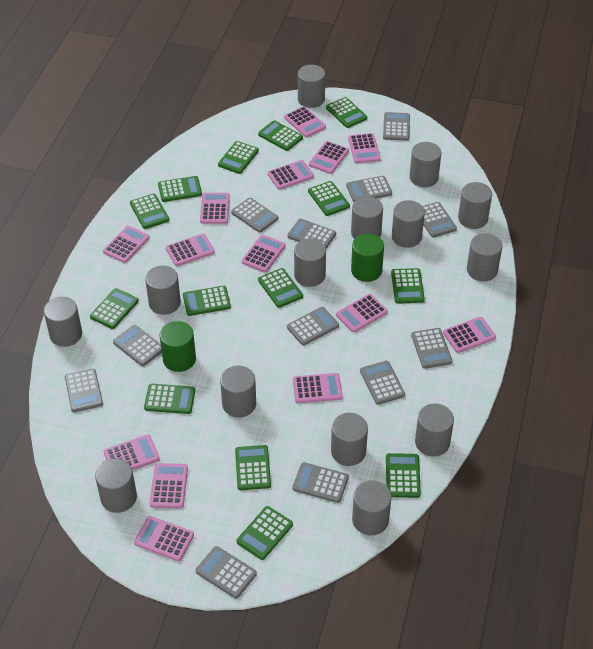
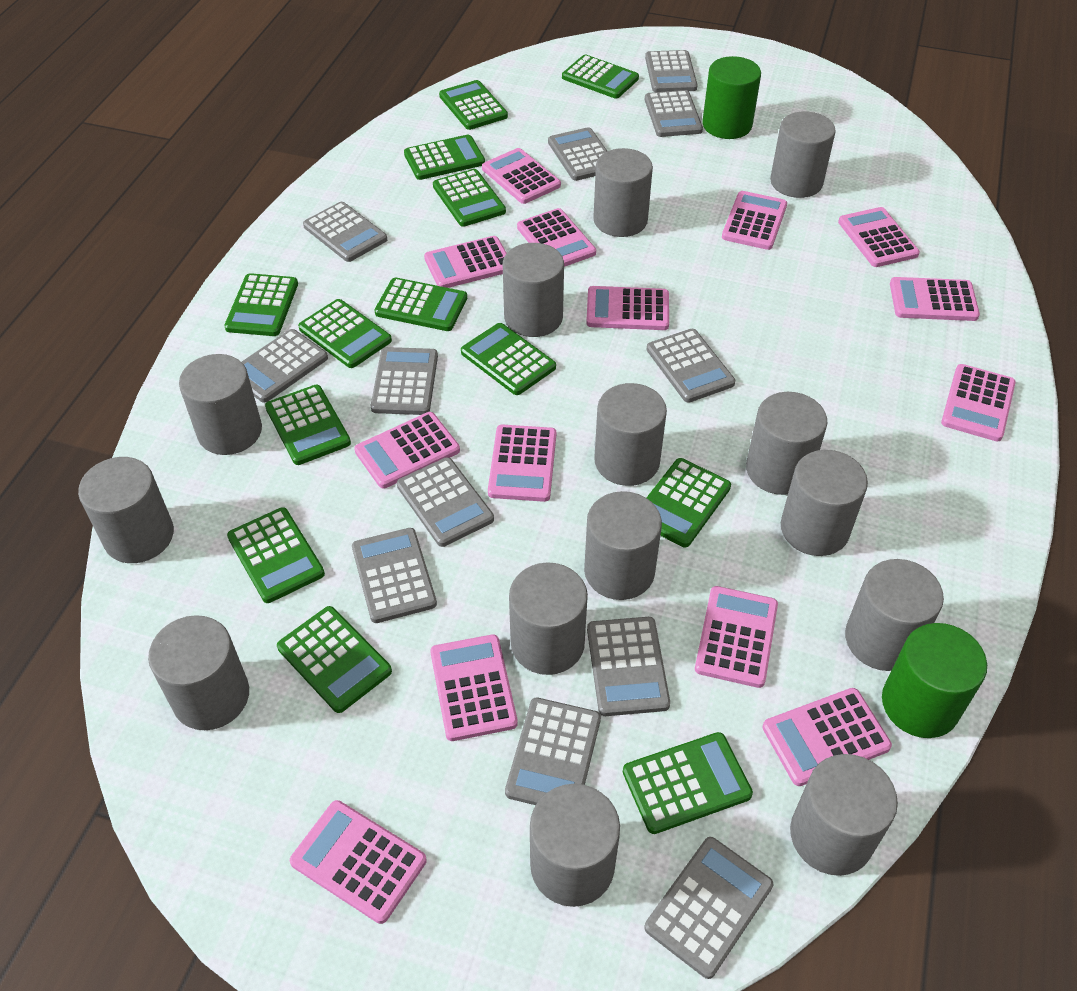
green calculator: 14 -> 13

